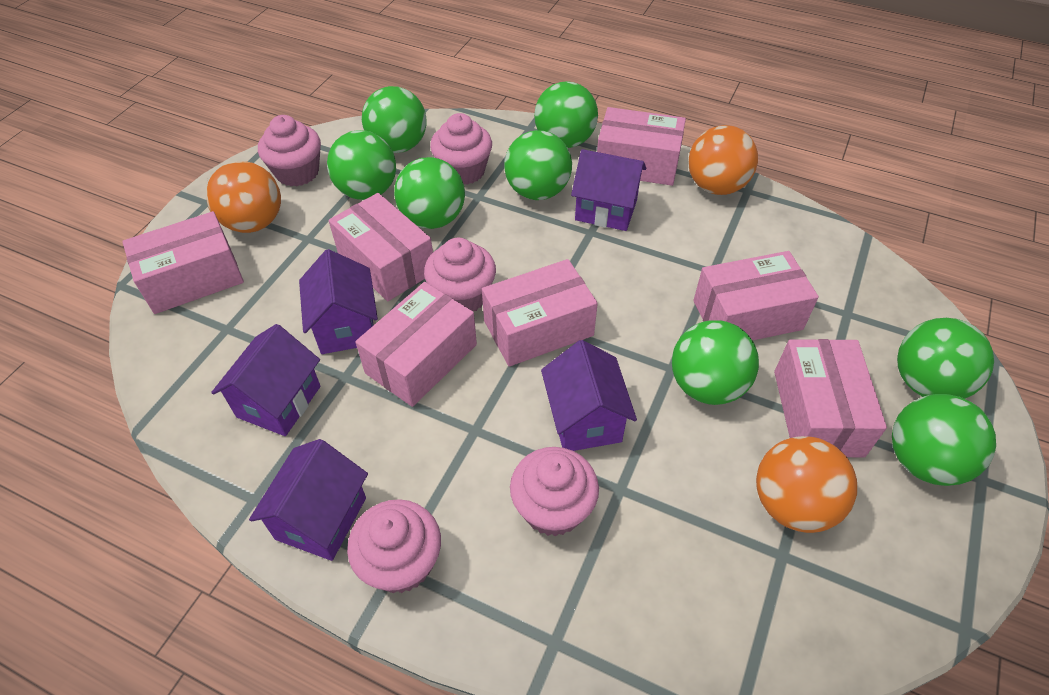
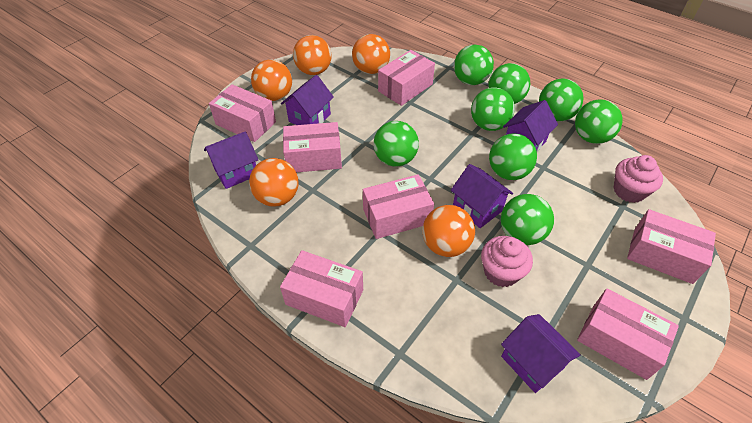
orange ball: 3 -> 5
pink cupcake: 5 -> 2

